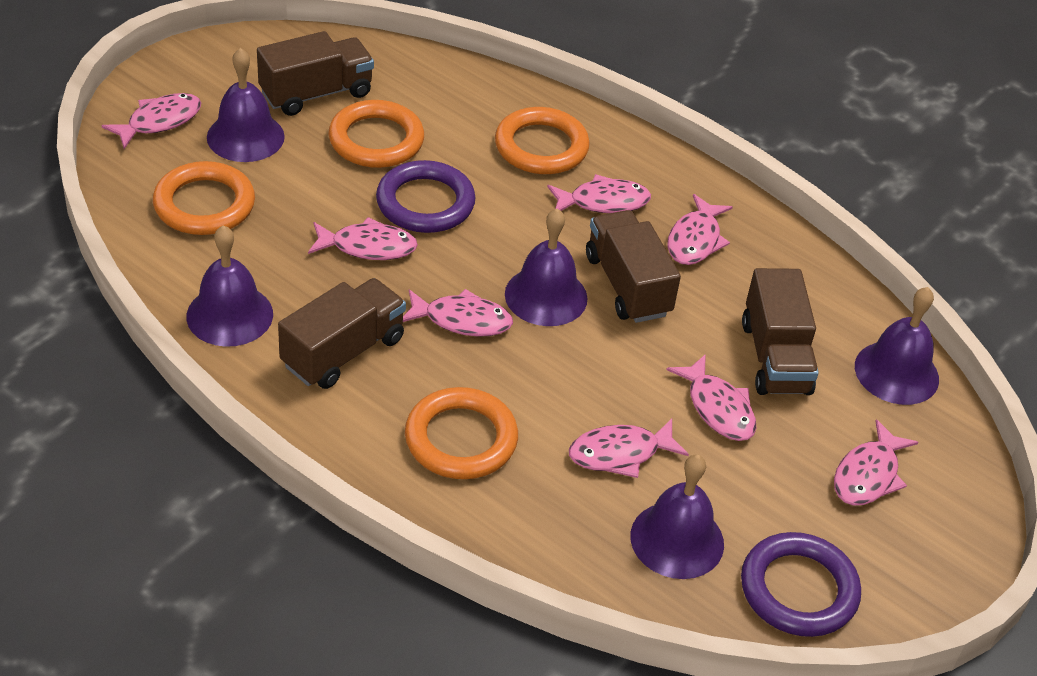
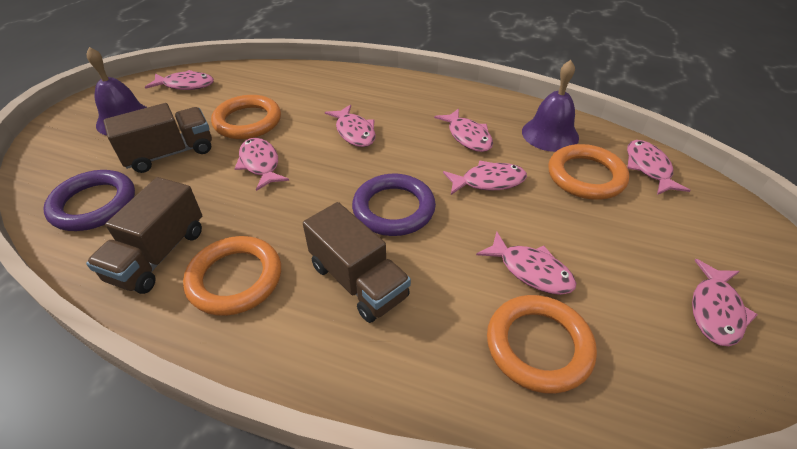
brown truck: 4 -> 3
purple bell: 5 -> 2

